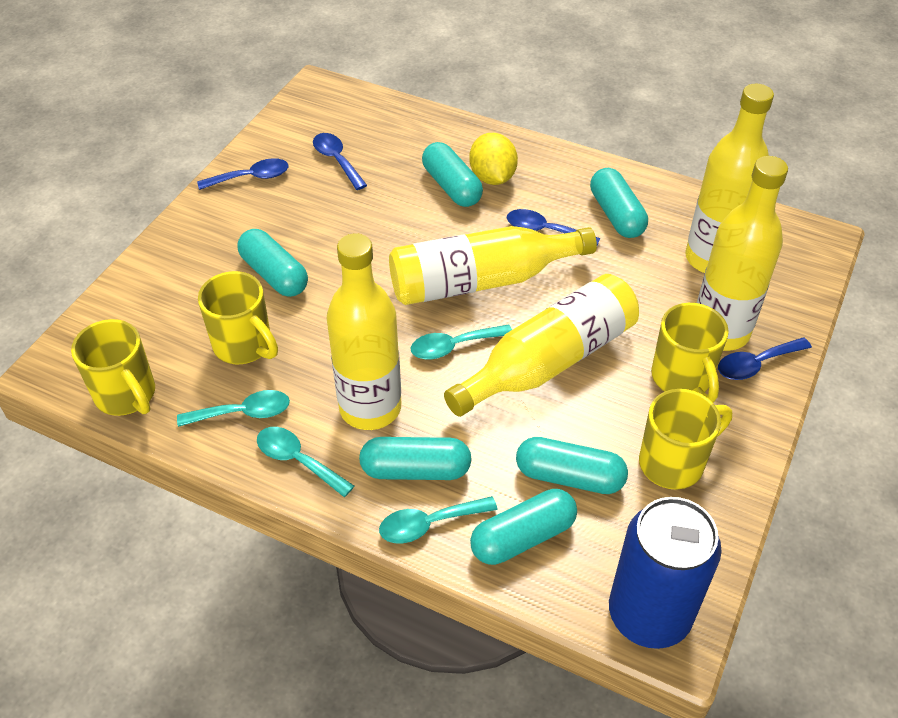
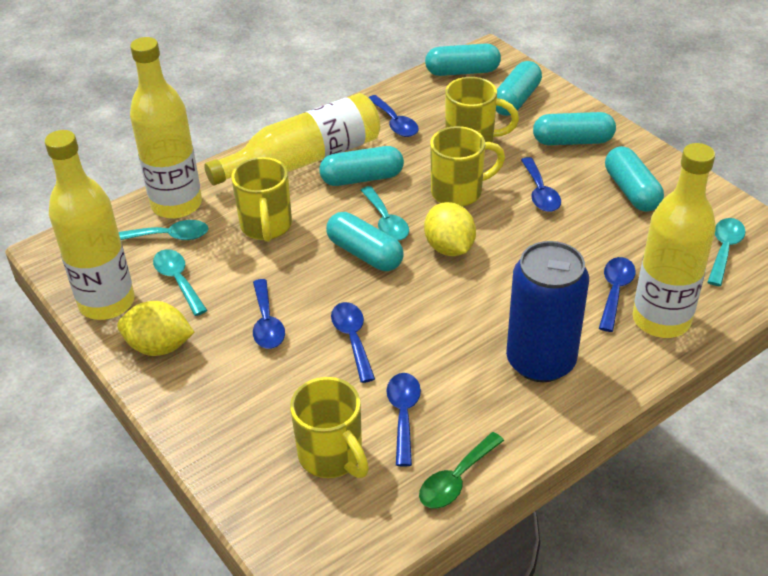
blue spoon: 4 -> 6
green spoon: 0 -> 1
yellow bottle: 5 -> 4
yellow lemon: 1 -> 2

